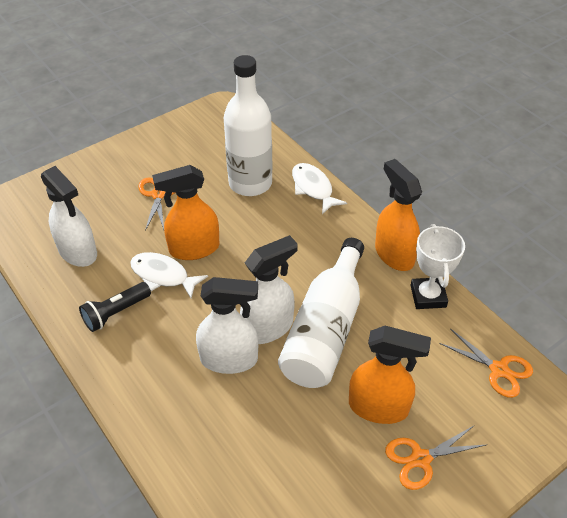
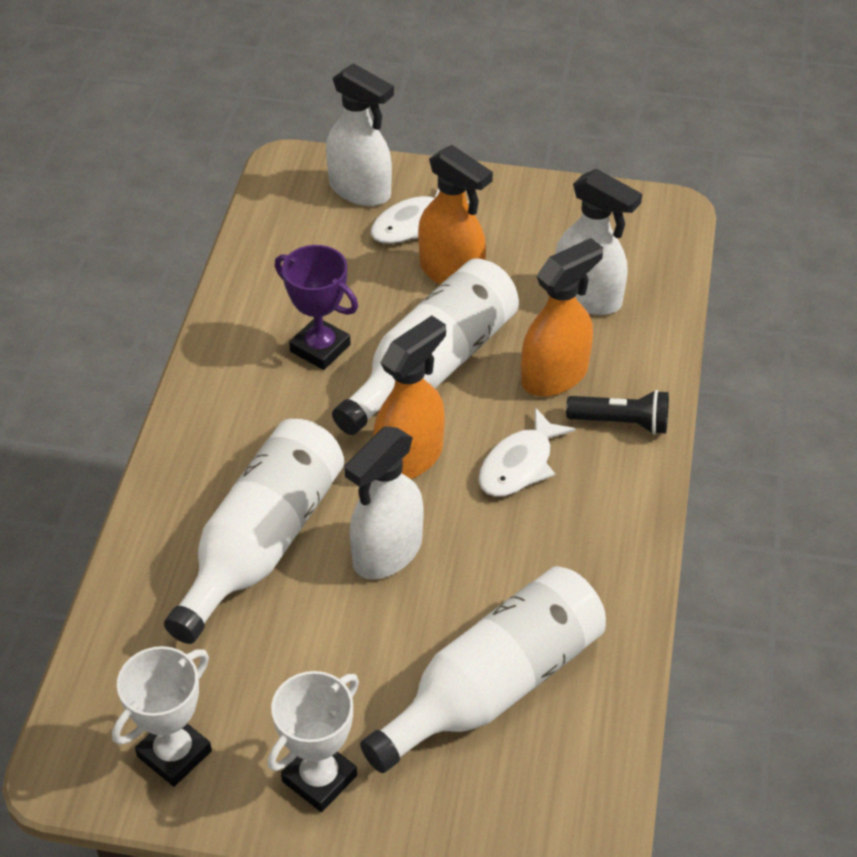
orange scissors: 3 -> 0
purple trophy: 0 -> 1
white bottle: 2 -> 3
white trophy: 1 -> 2

